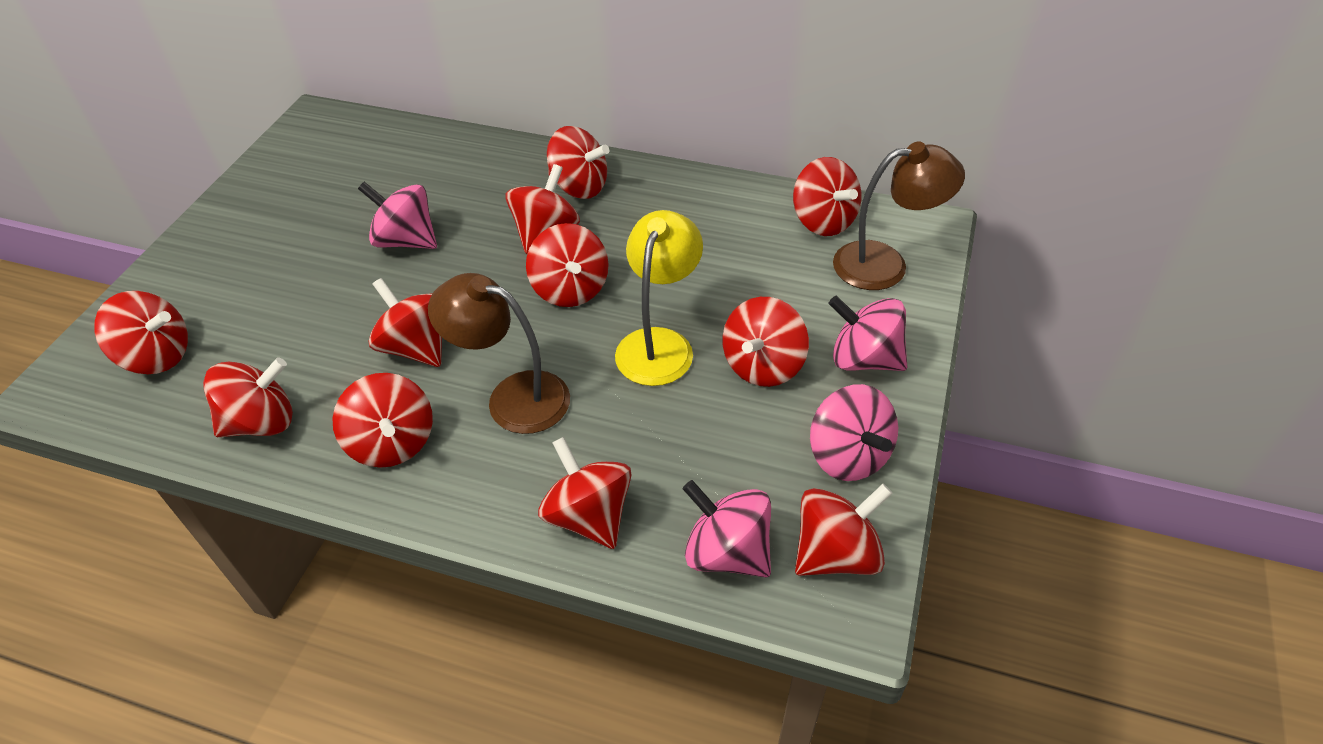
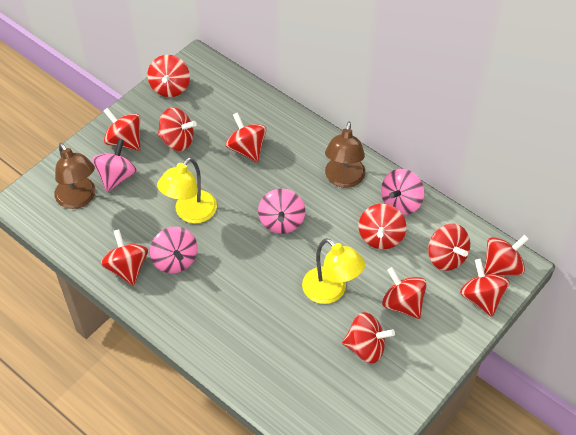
yellow lamp: 1 -> 2

